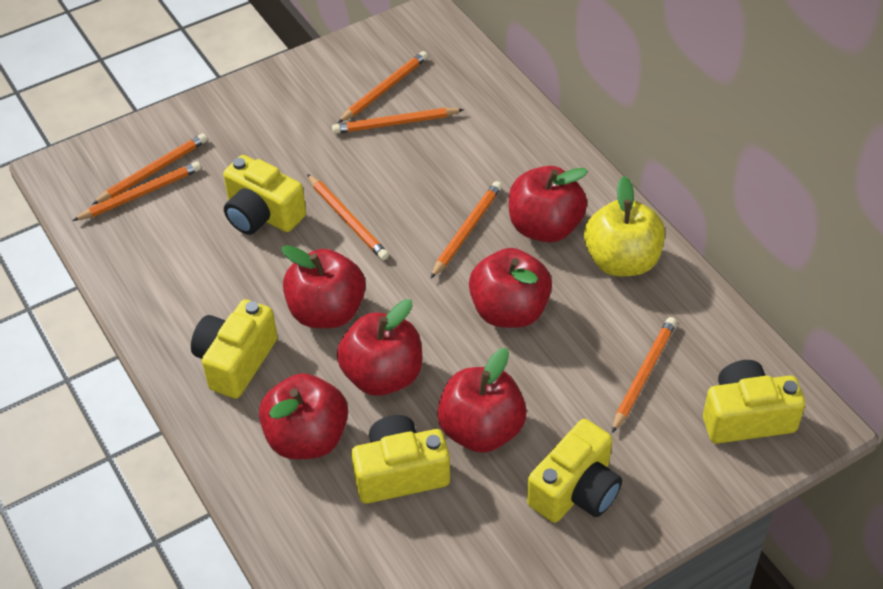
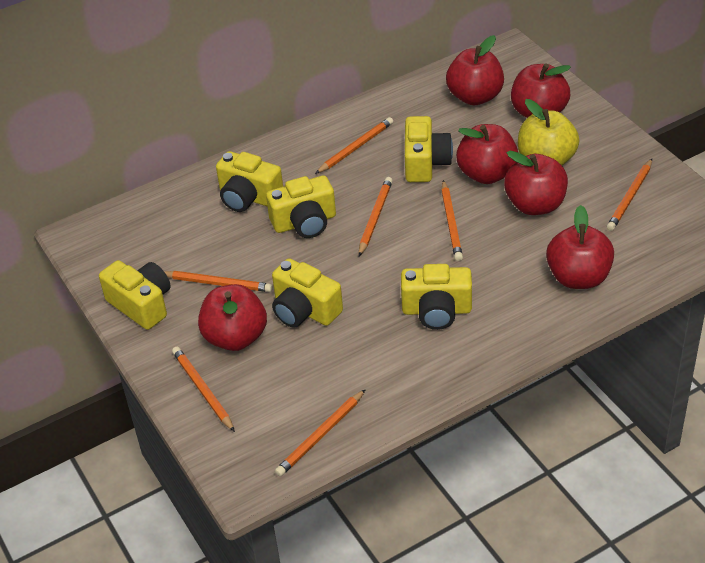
yellow camera: 5 -> 6

